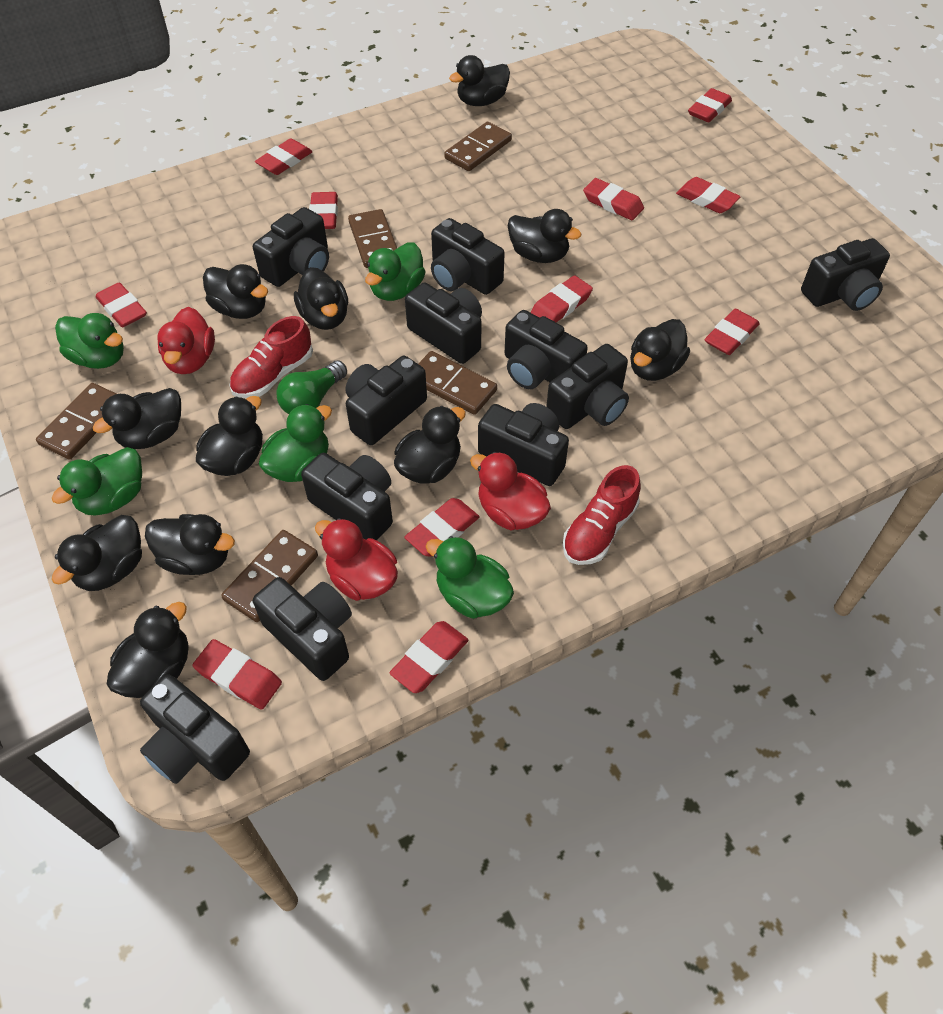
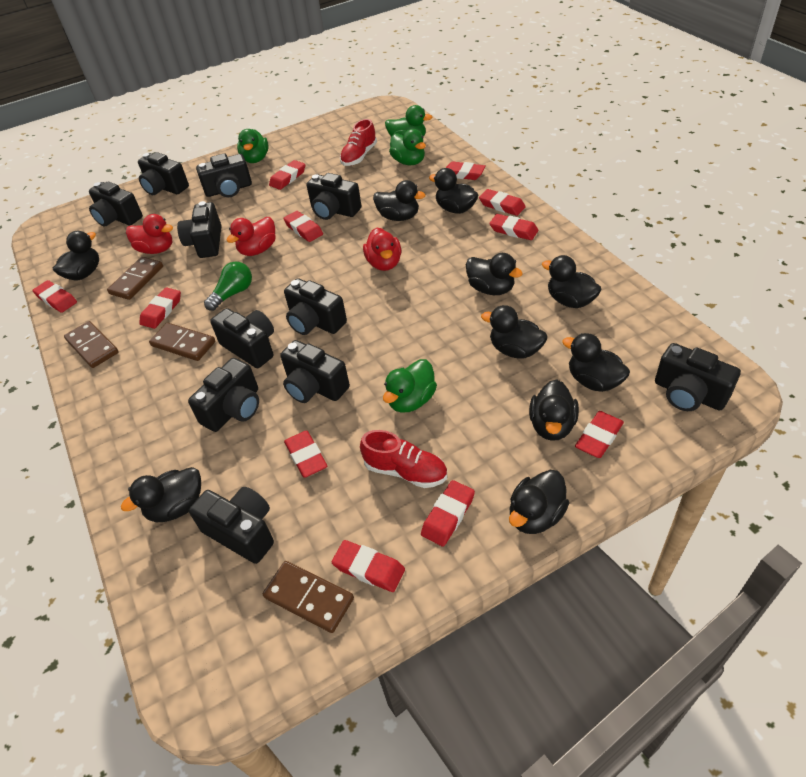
black duck: 11 -> 10
brown domino: 5 -> 4
green duck: 5 -> 4

